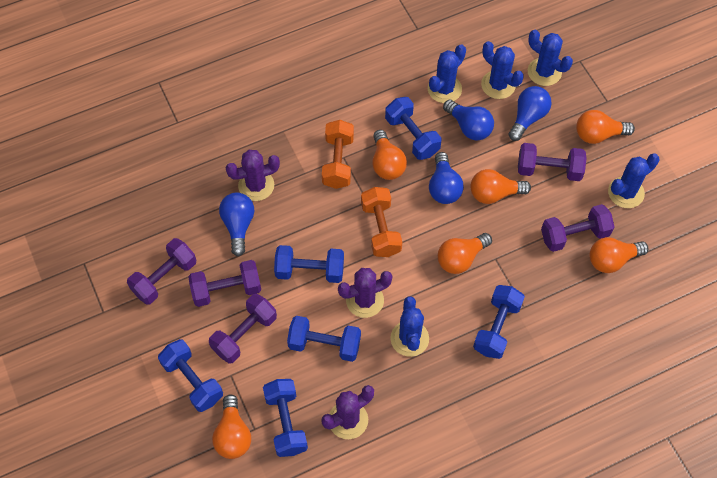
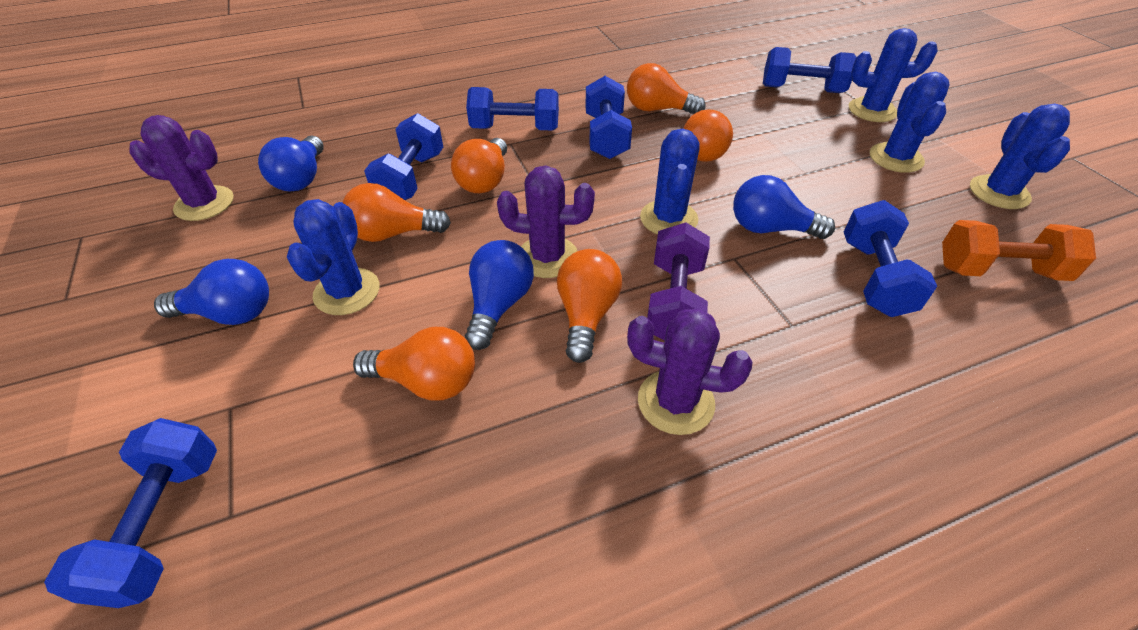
orange dumbbell: 2 -> 1
purple dumbbell: 5 -> 1

